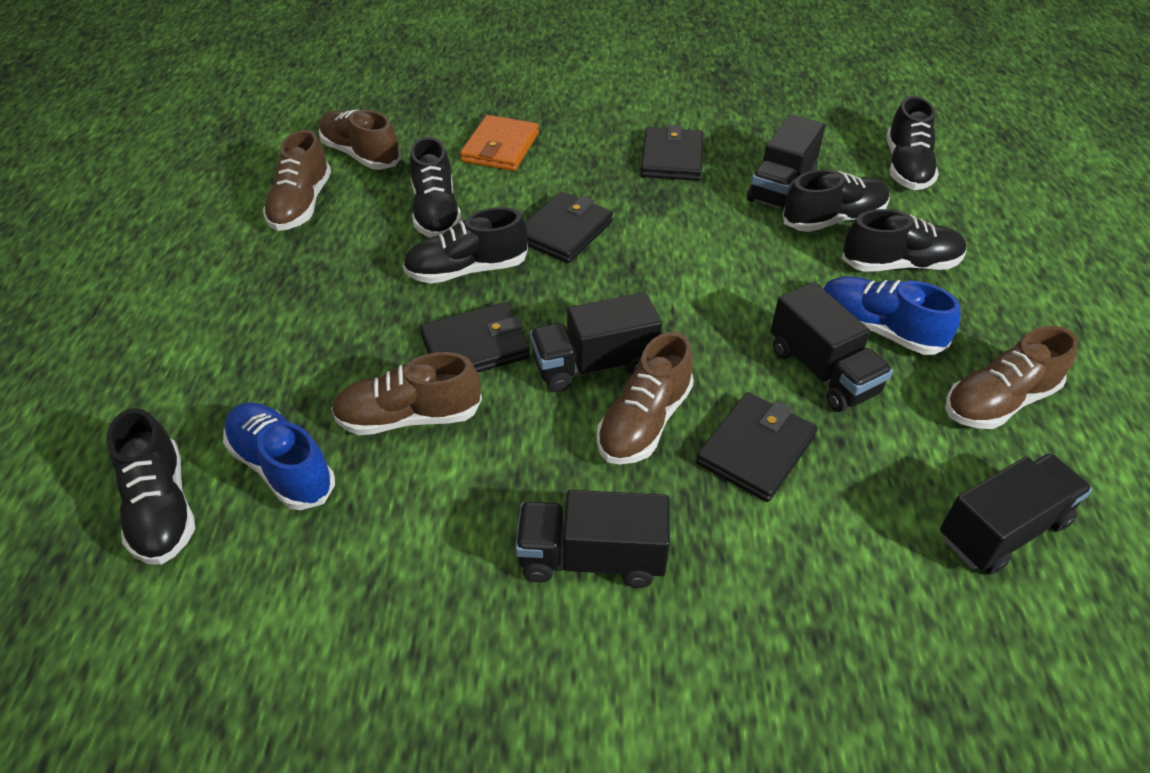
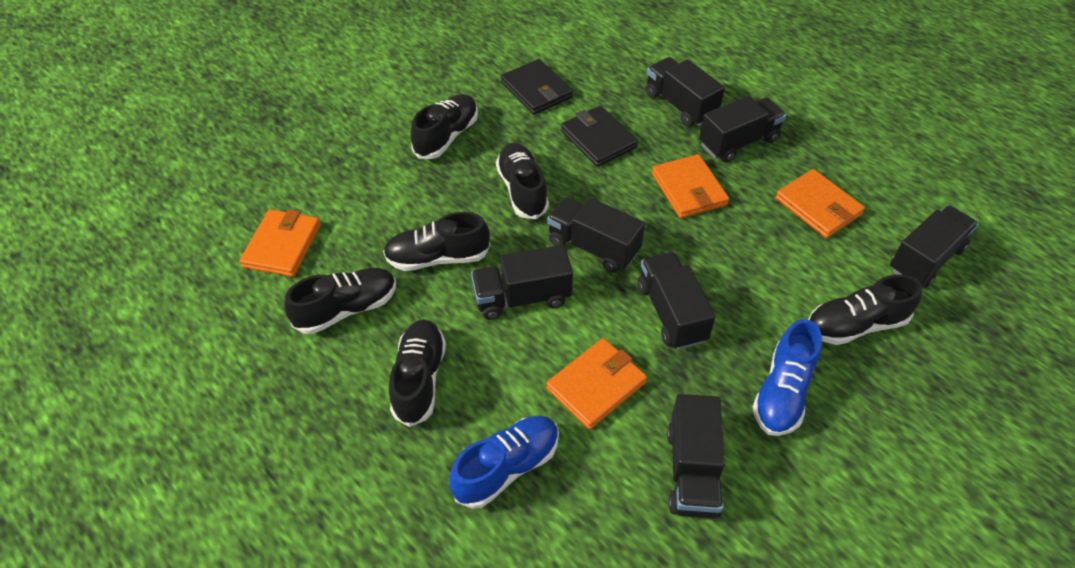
black truck: 5 -> 7
black wallet: 4 -> 2
brown shoe: 5 -> 0
orange wallet: 1 -> 4

